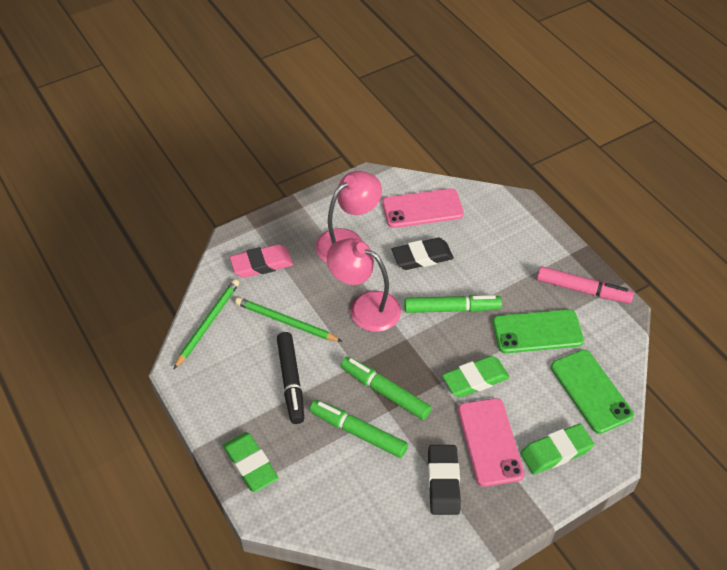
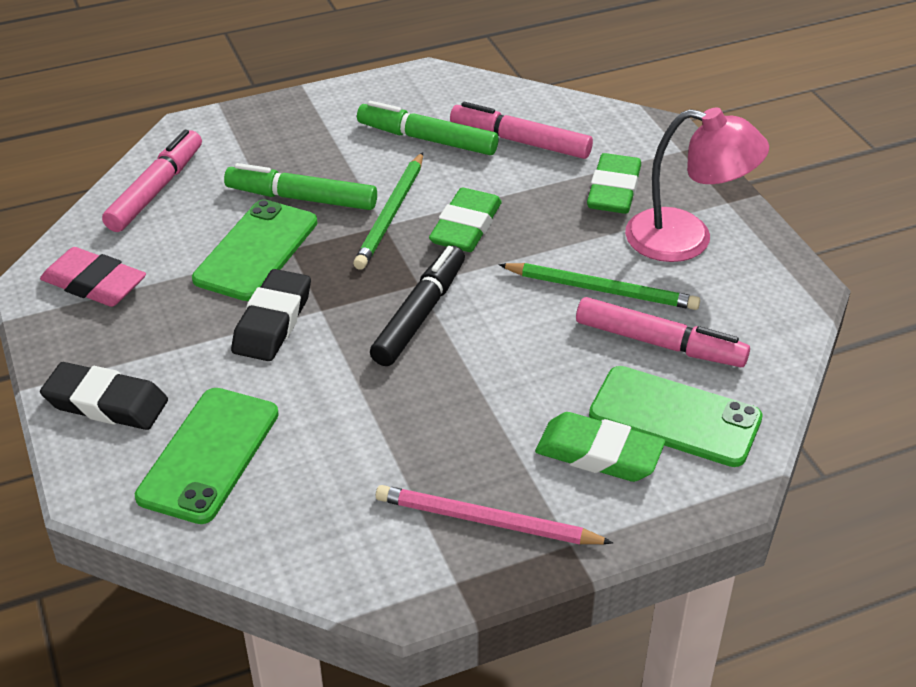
green marker: 3 -> 2
green phone: 2 -> 3
pink lamp: 2 -> 1
pink marker: 1 -> 3
pink pencil: 0 -> 1
pink phone: 2 -> 0

